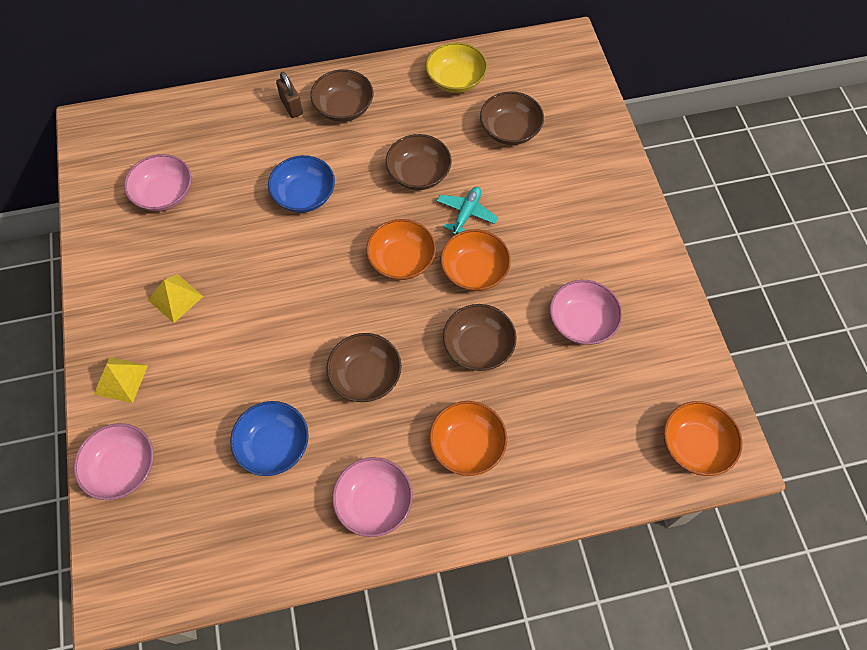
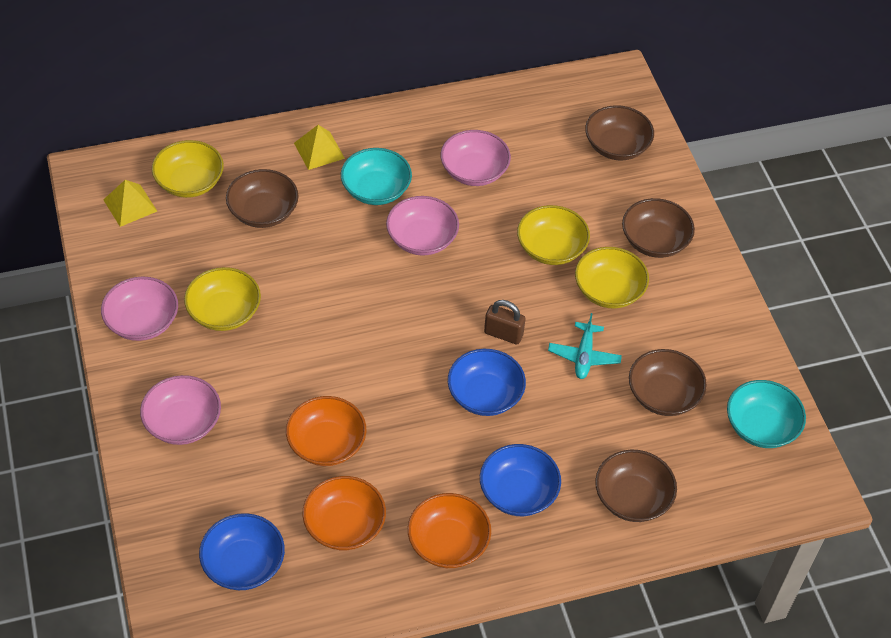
blue bowl: 2 -> 3
orange bowl: 4 -> 3
turquoise bowl: 0 -> 2
yellow bowl: 1 -> 4

